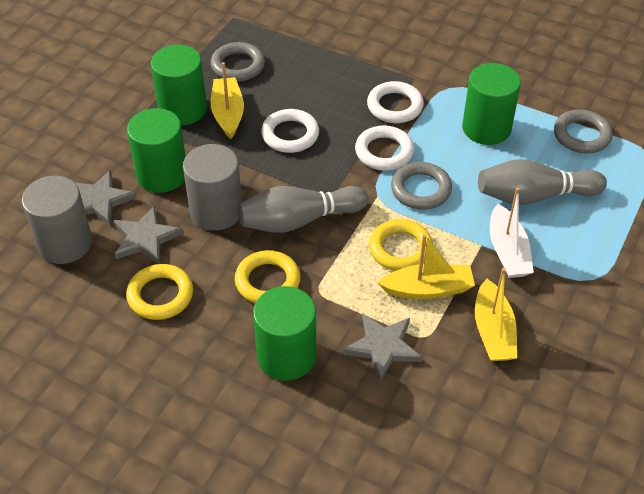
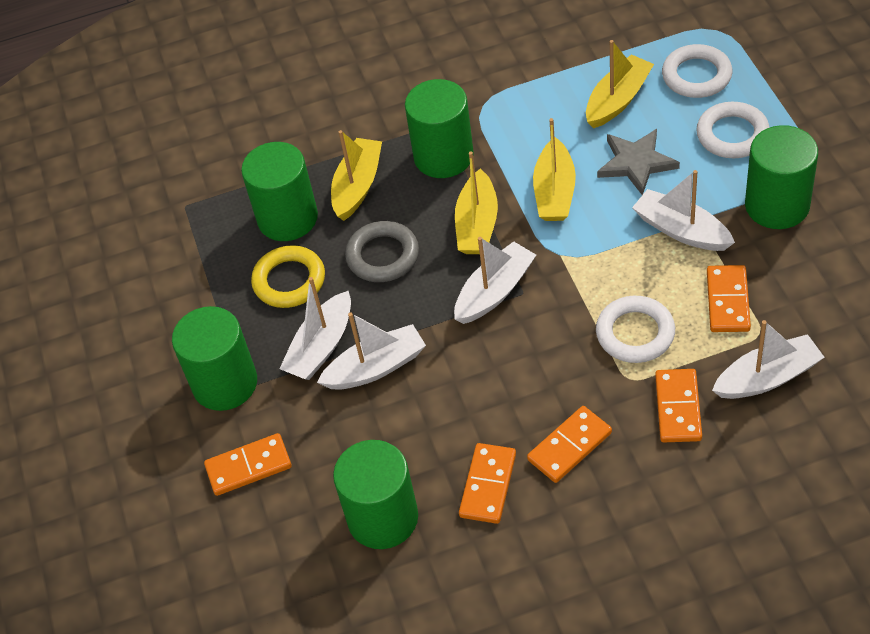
green cylinder: 4 -> 5
grey bowling pin: 2 -> 0
grey cylinder: 2 -> 0
grey ring: 3 -> 1
grey star: 3 -> 1
orange domino: 0 -> 5
white boat: 1 -> 5
yellow boat: 3 -> 4
yellow ring: 3 -> 1

